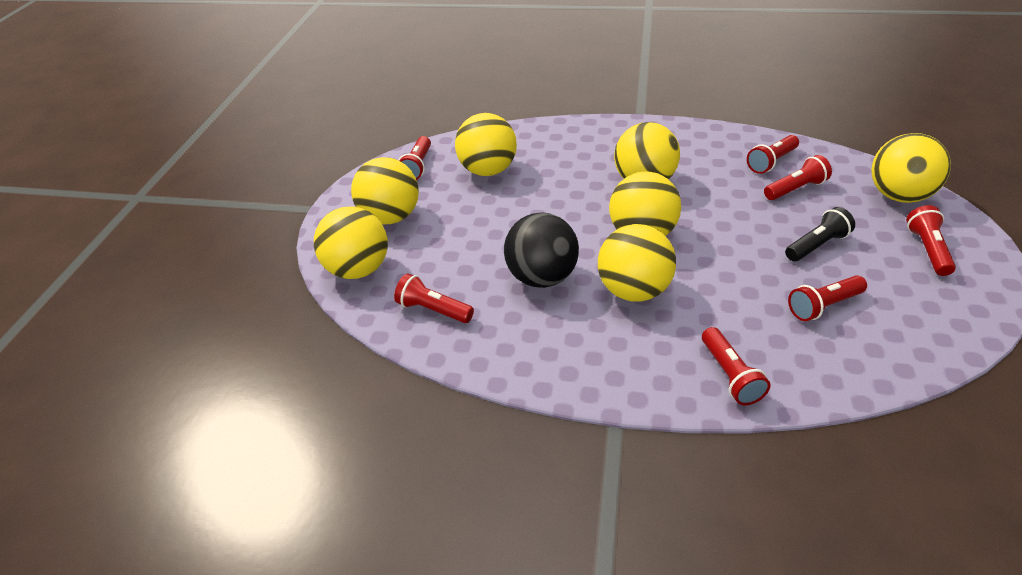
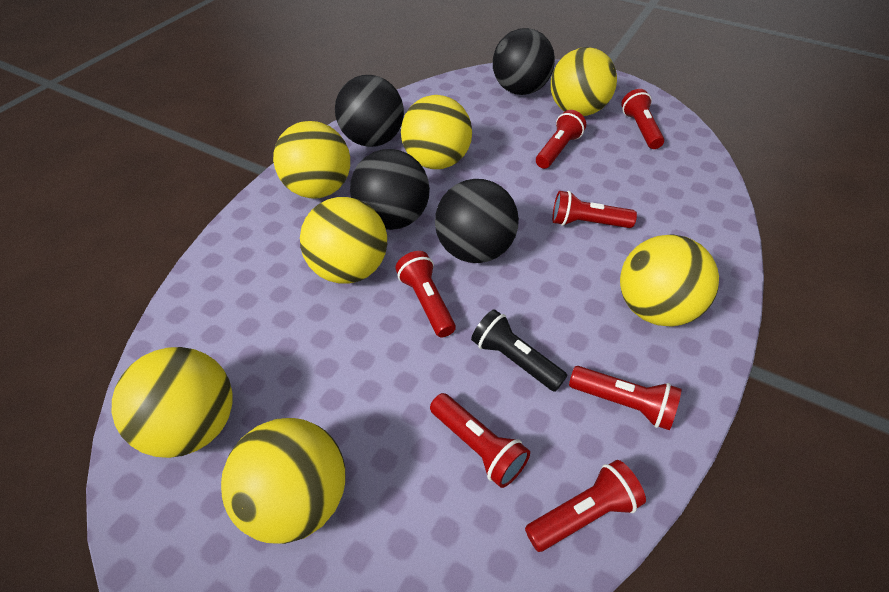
black ball: 1 -> 4

